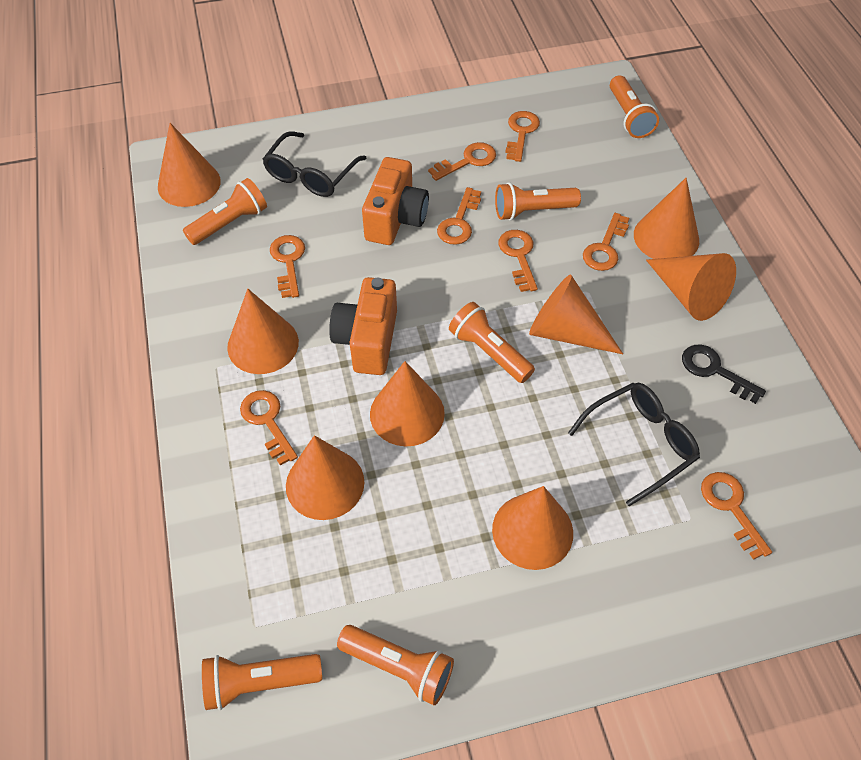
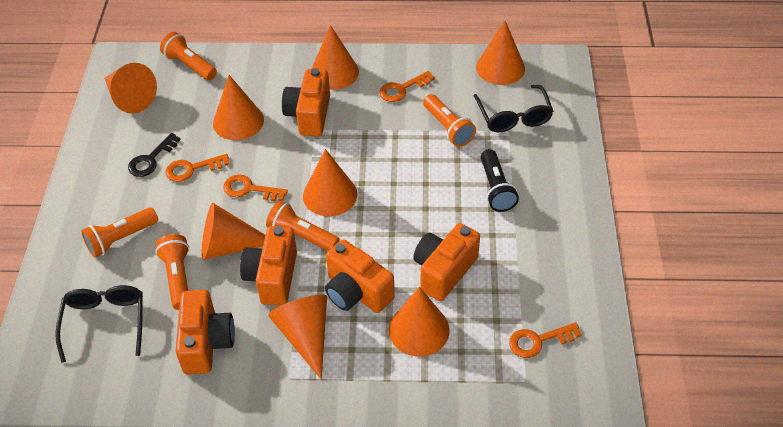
black flashlight: 0 -> 1
orange camera: 2 -> 5
orange flashlight: 6 -> 5
orange key: 8 -> 4

